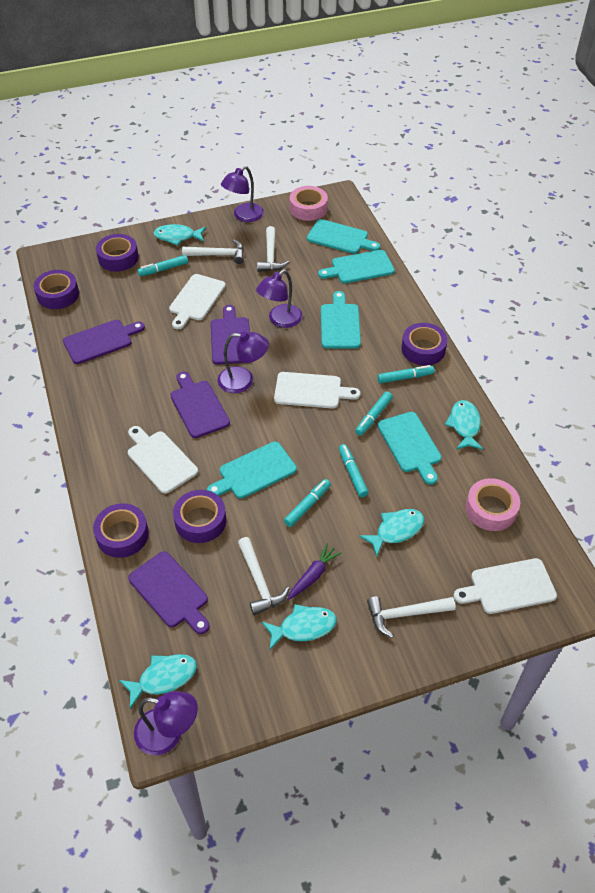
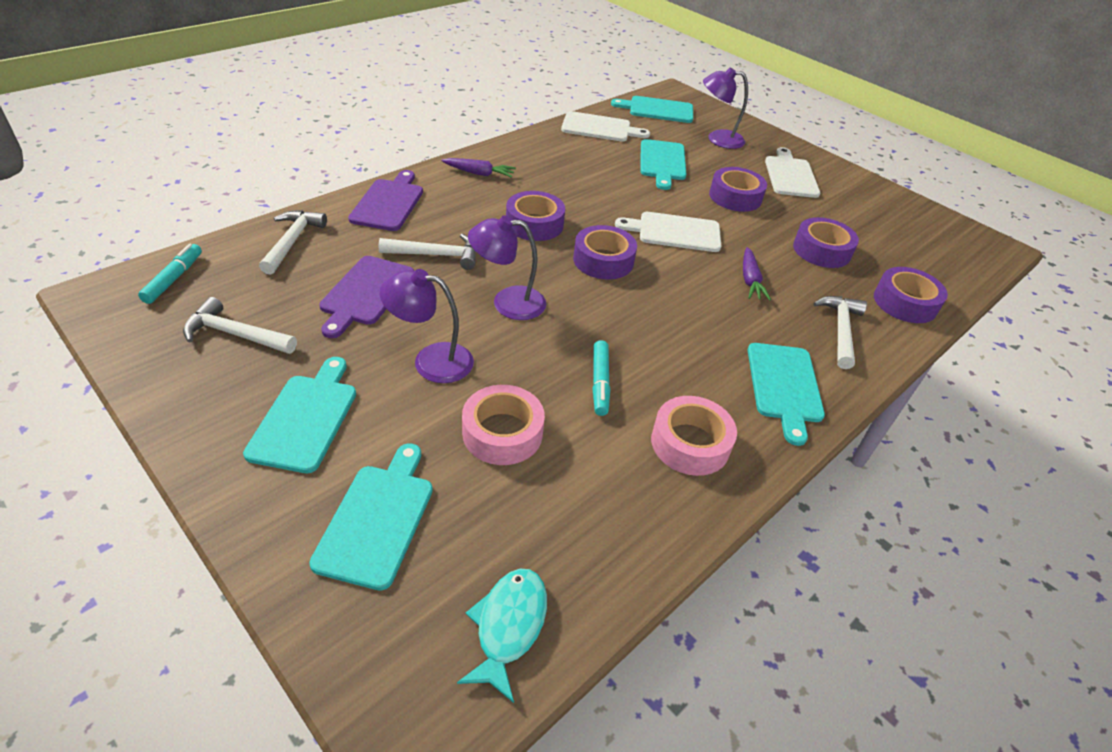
purple carrot: 1 -> 2
purple cutting board: 4 -> 2
purple lamp: 4 -> 3
turquoise fish: 5 -> 1
turquoise marker: 5 -> 2
white cutting board: 4 -> 3

